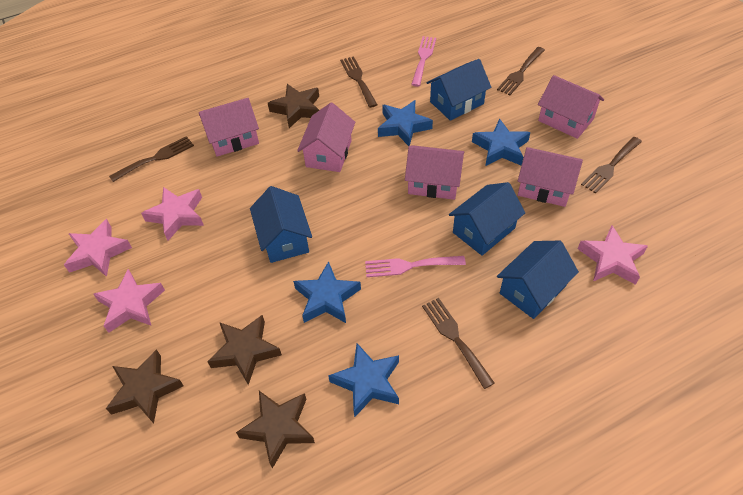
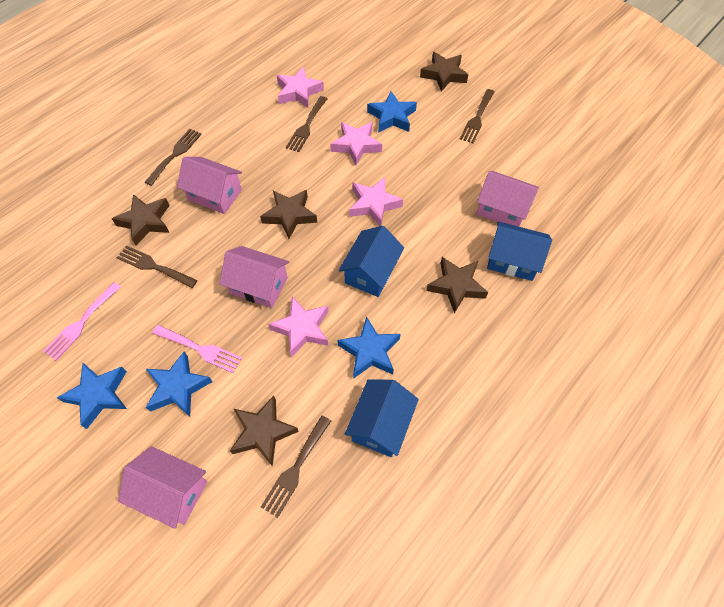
blue house: 4 -> 3
brown star: 4 -> 5
pink house: 5 -> 4

